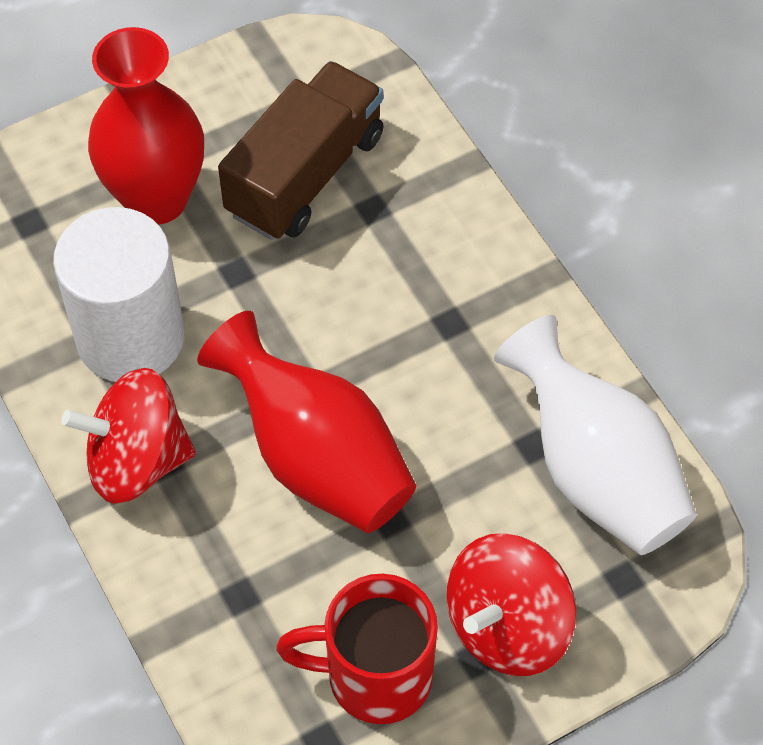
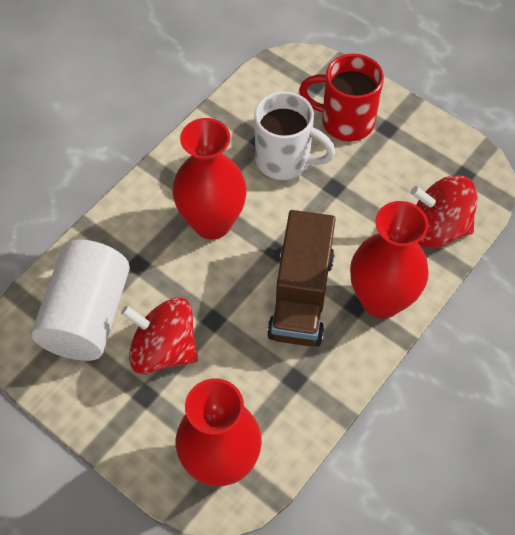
red vase: 2 -> 3
white mug: 0 -> 1
white vase: 1 -> 0

